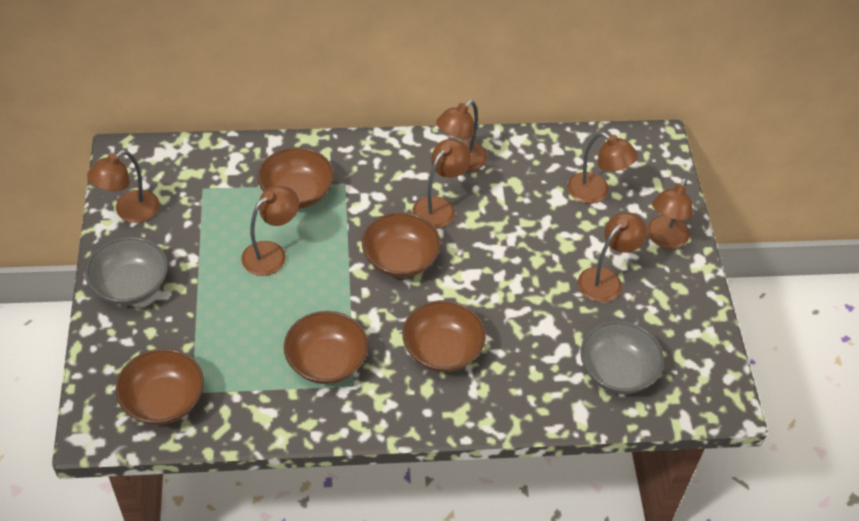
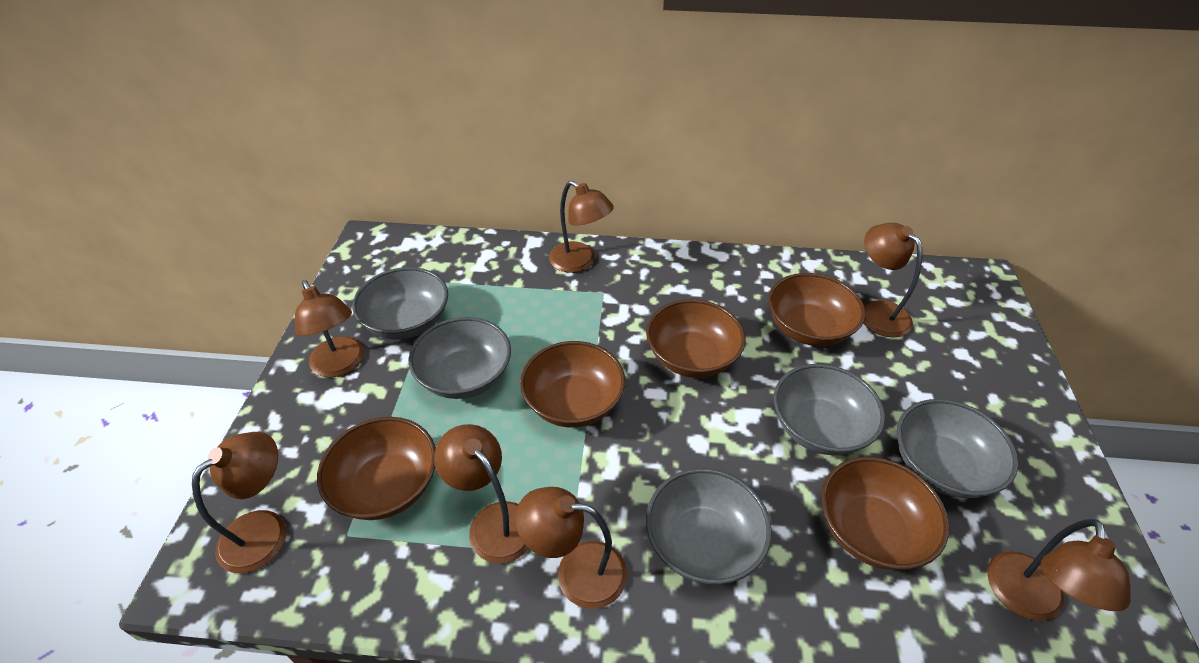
grey bowl: 2 -> 5

